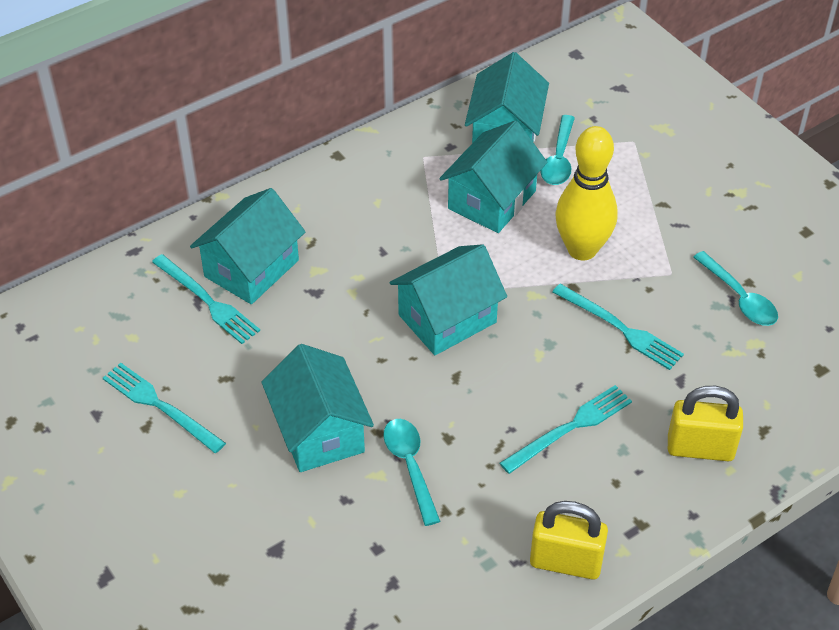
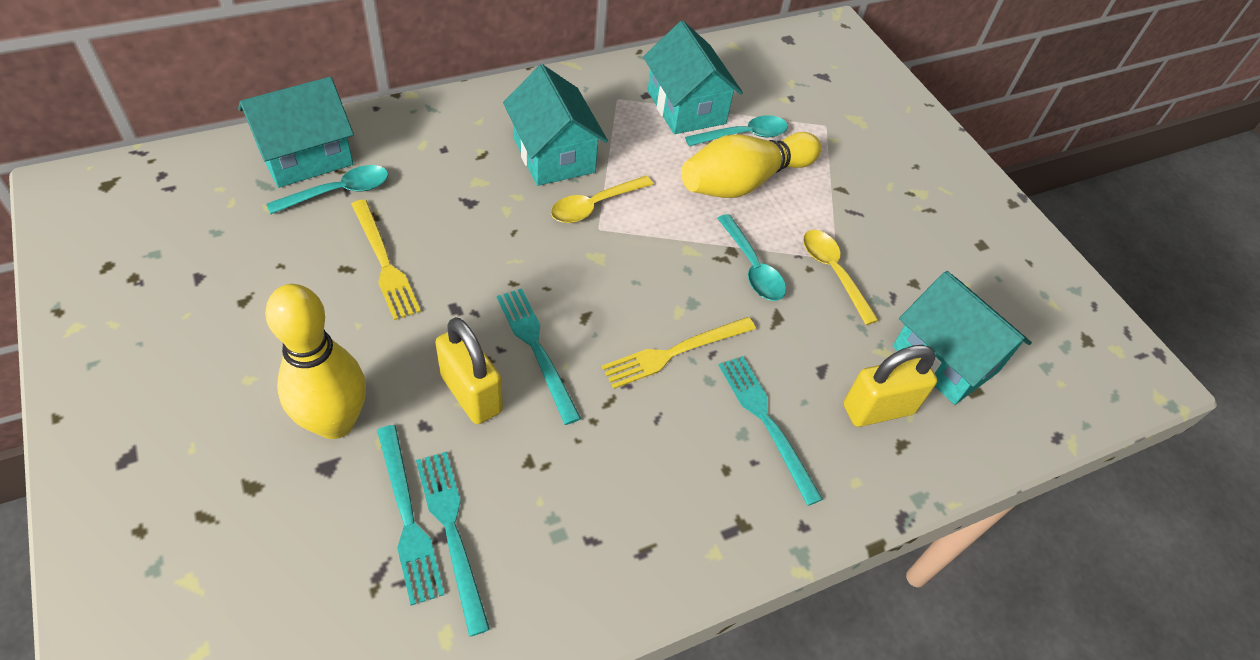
turquoise house: 5 -> 4
yellow bowling pin: 1 -> 2
yellow fork: 0 -> 2
yellow spoon: 0 -> 2

